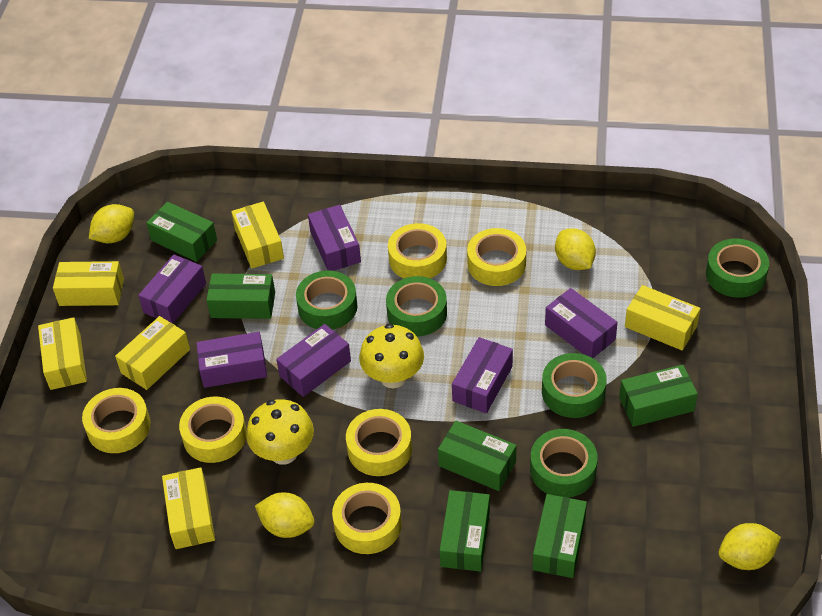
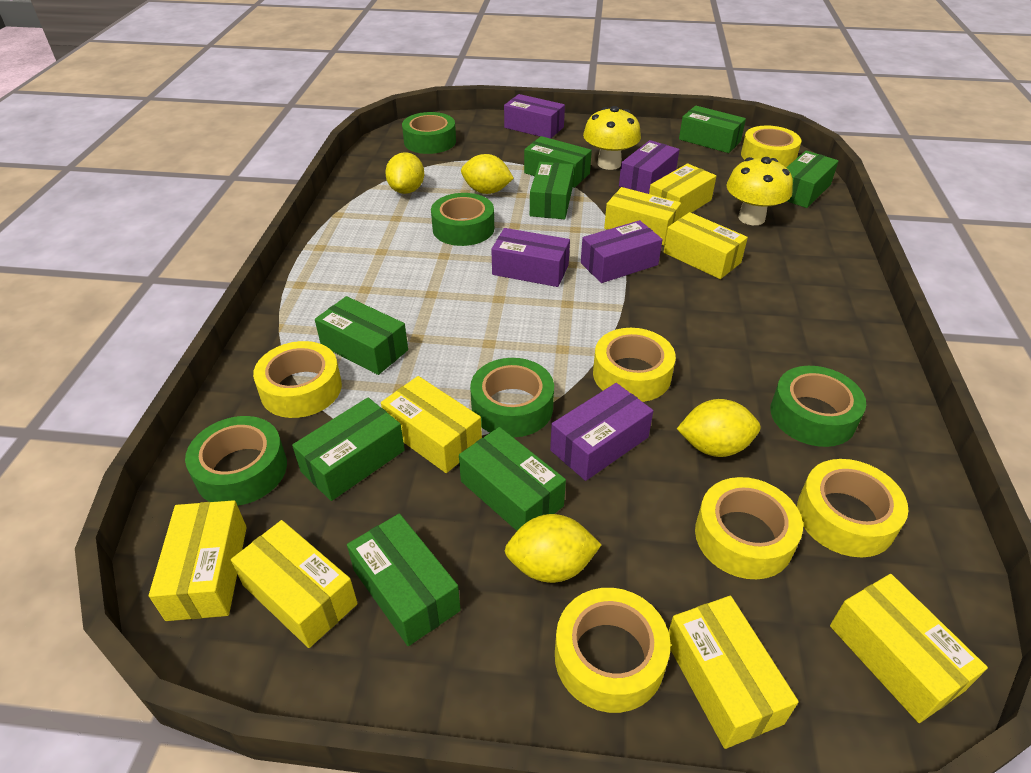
green box: 6 -> 8
purple box: 6 -> 5
yellow box: 6 -> 8

